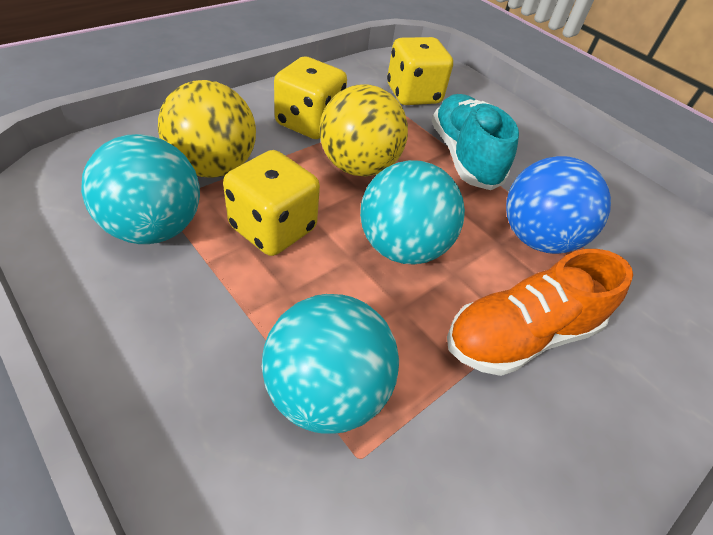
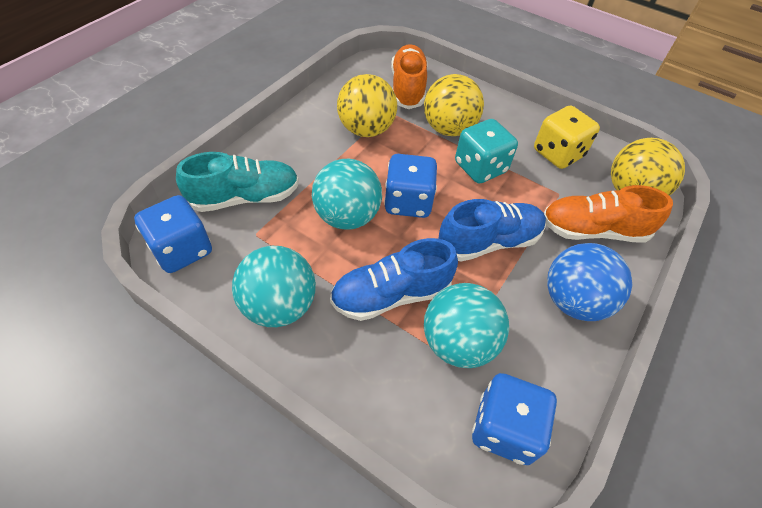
blue dice: 0 -> 3
blue shoe: 0 -> 2
orange shoe: 1 -> 2
turquoise dice: 0 -> 1
yellow ball: 2 -> 3
yellow dice: 3 -> 1

